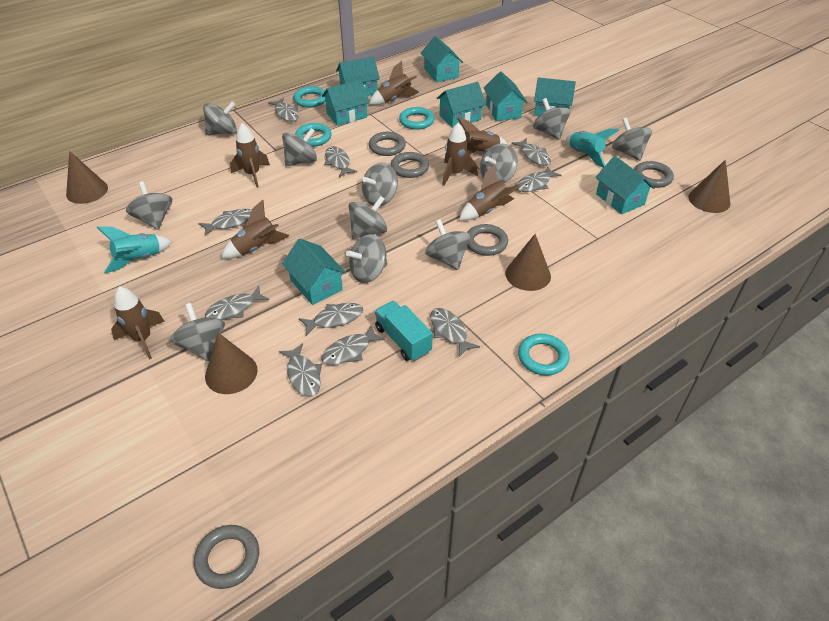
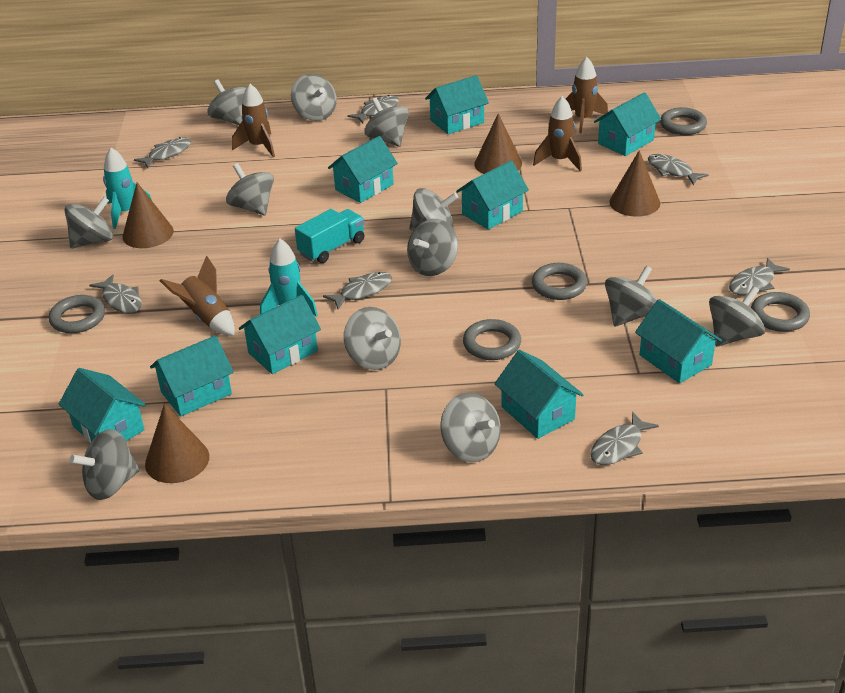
brown rocket: 7 -> 4
grey fish: 10 -> 7
grey spinning top: 11 -> 12
turquoise house: 8 -> 9
turquoise ring: 4 -> 0

